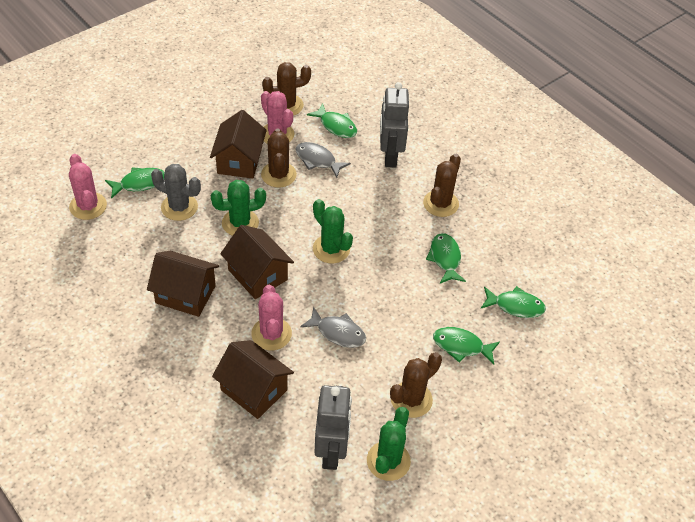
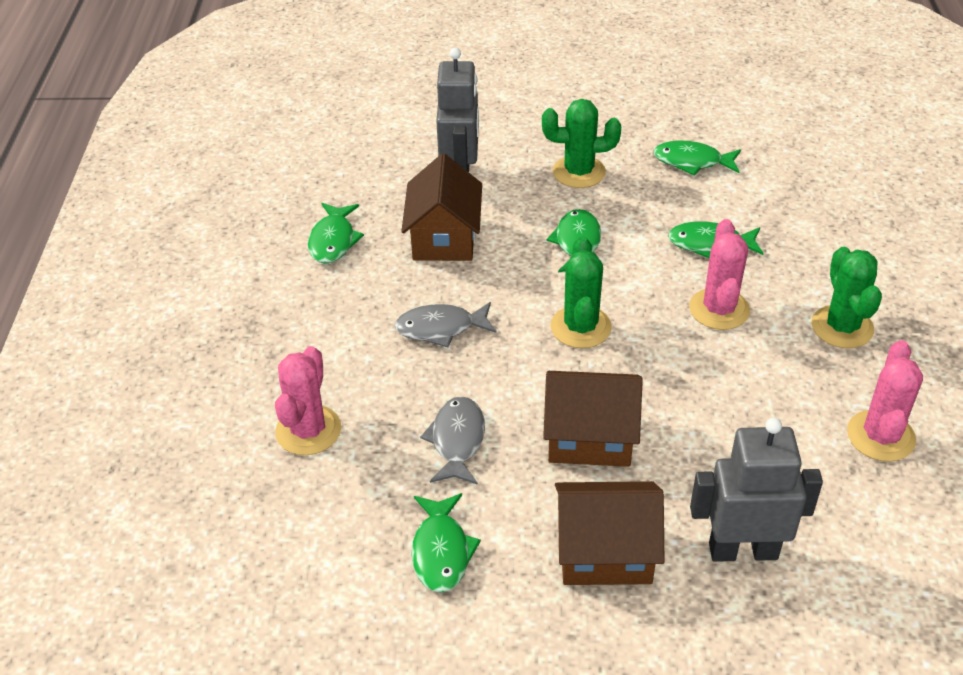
brown cactus: 4 -> 0
brown house: 4 -> 3
grey cactus: 1 -> 0

